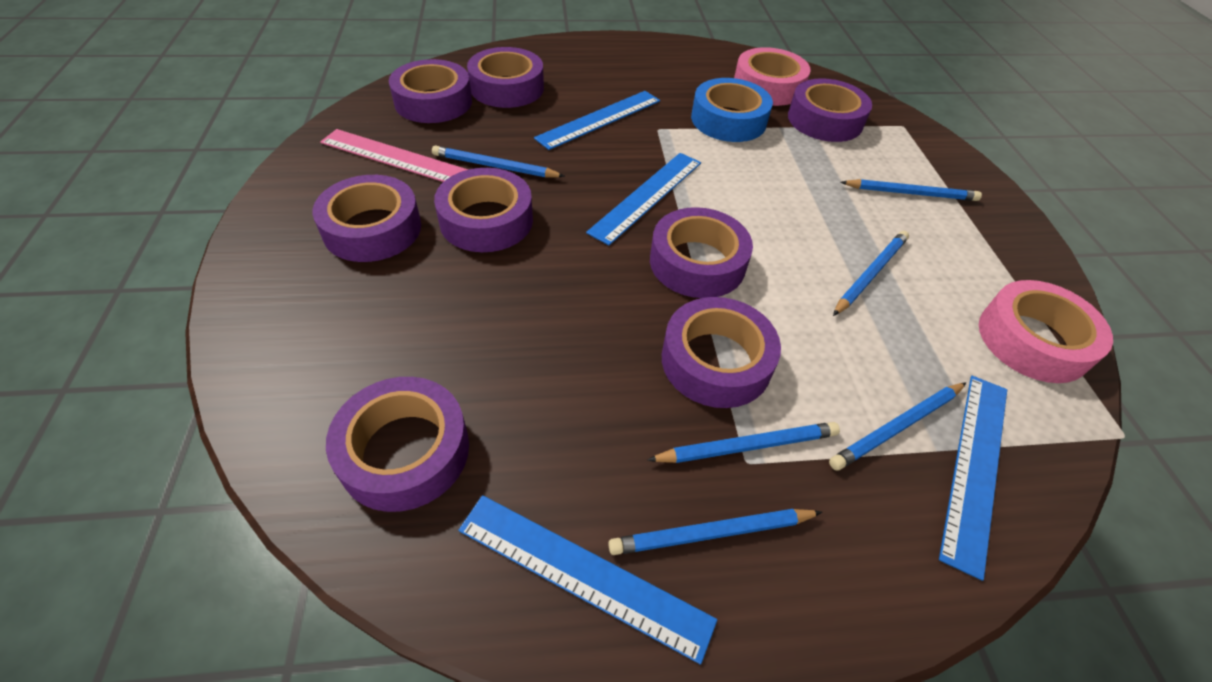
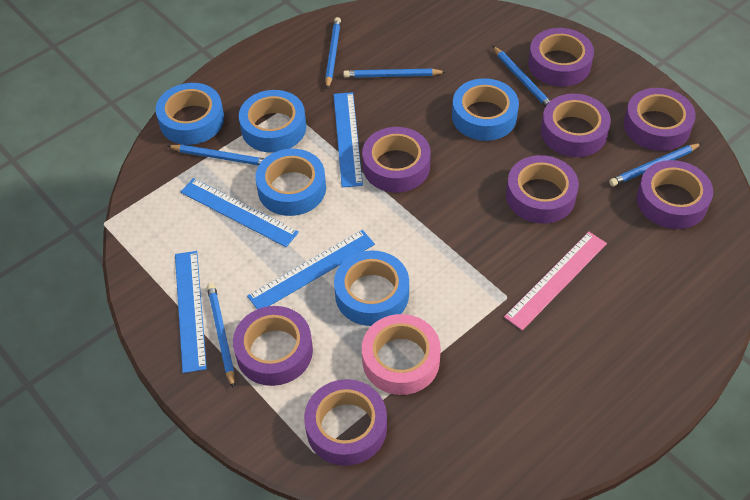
blue tape: 1 -> 5
pink tape: 2 -> 1

